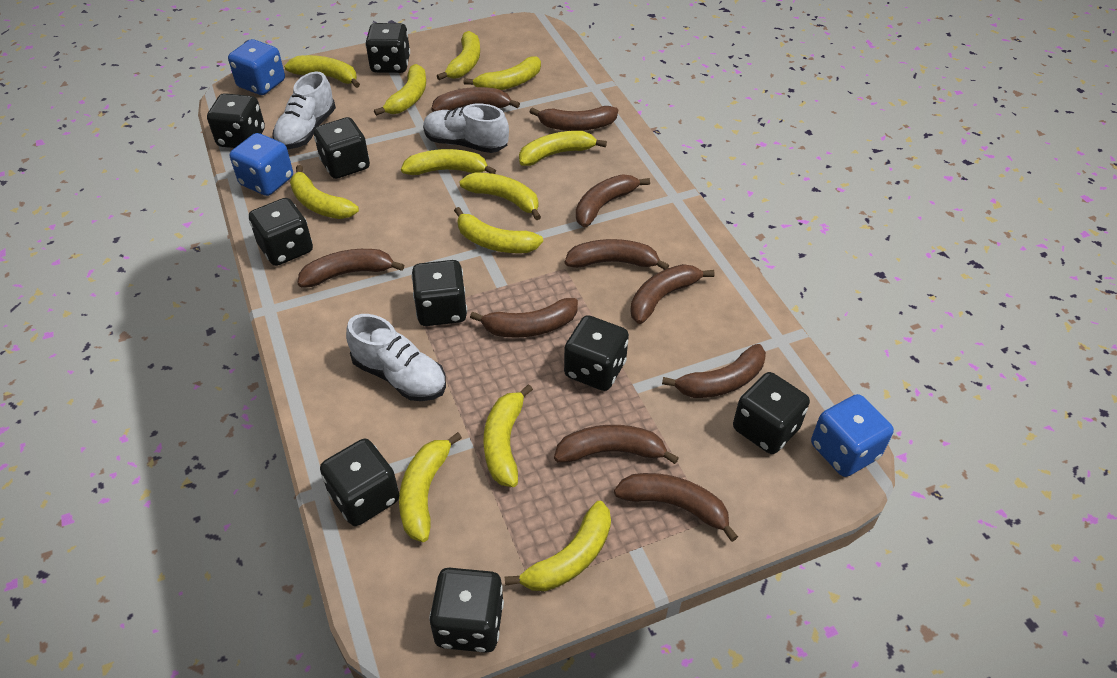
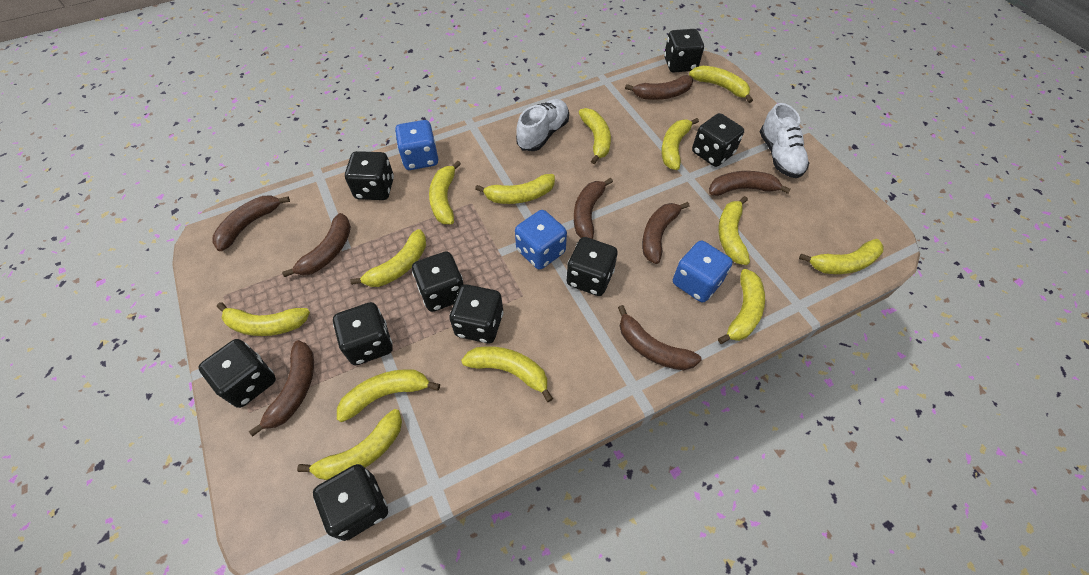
brown banana: 10 -> 8
white shoe: 3 -> 2
yellow banana: 12 -> 13

